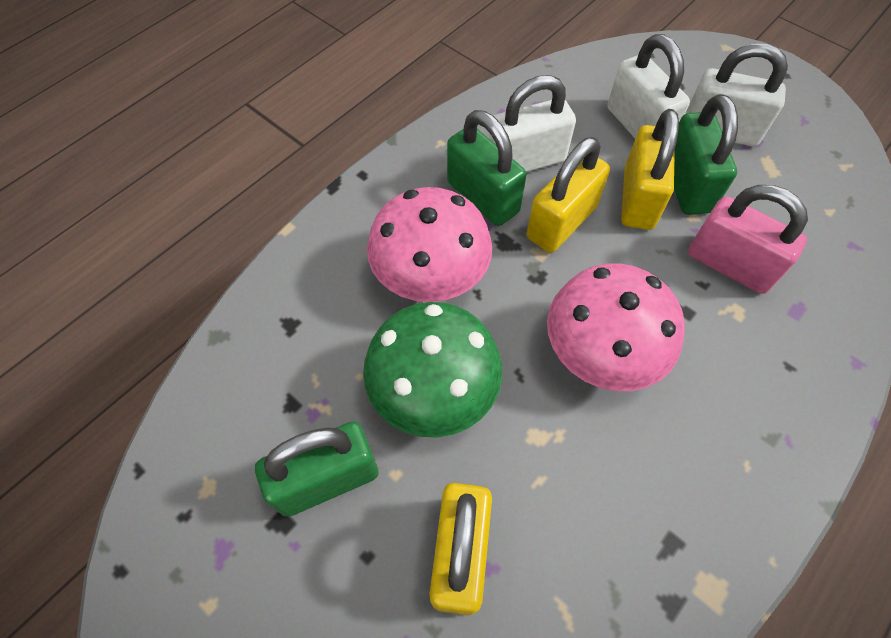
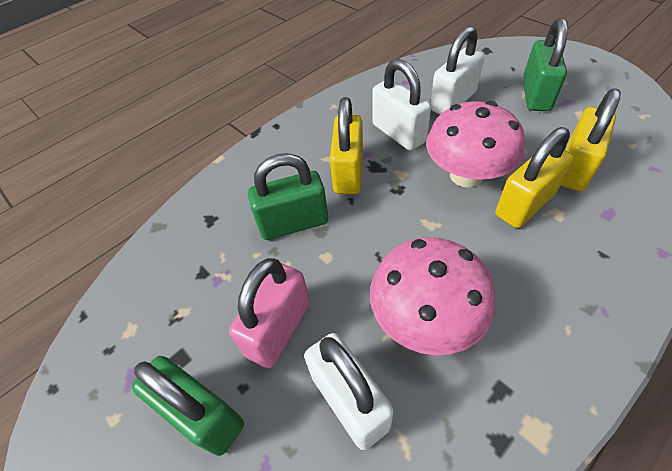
green mushroom: 1 -> 0

